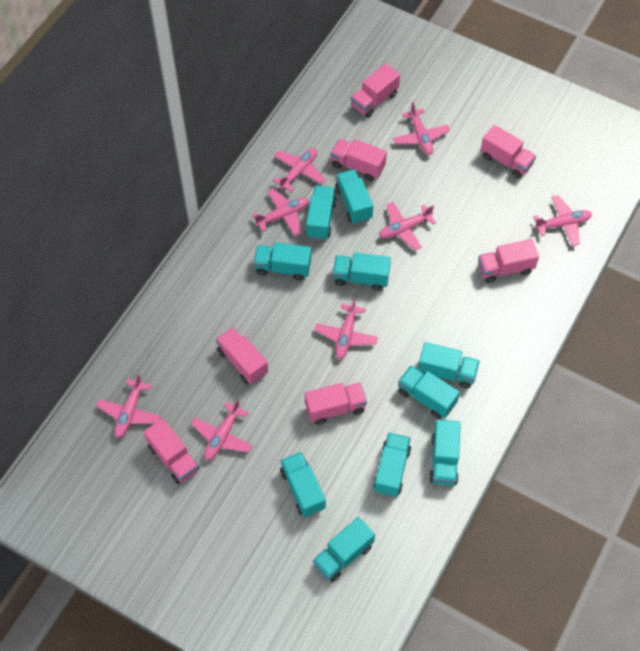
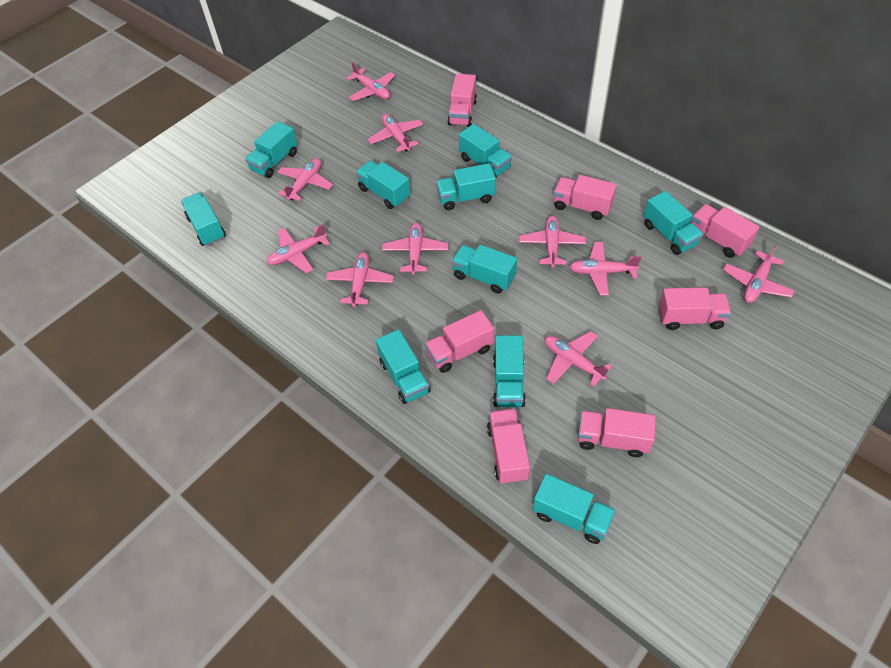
pink plane: 8 -> 10

